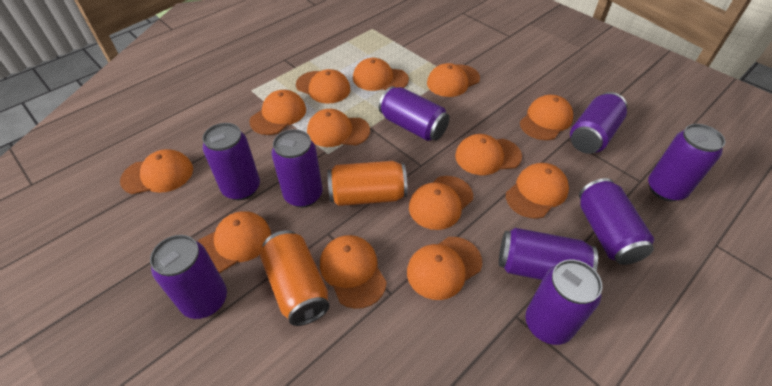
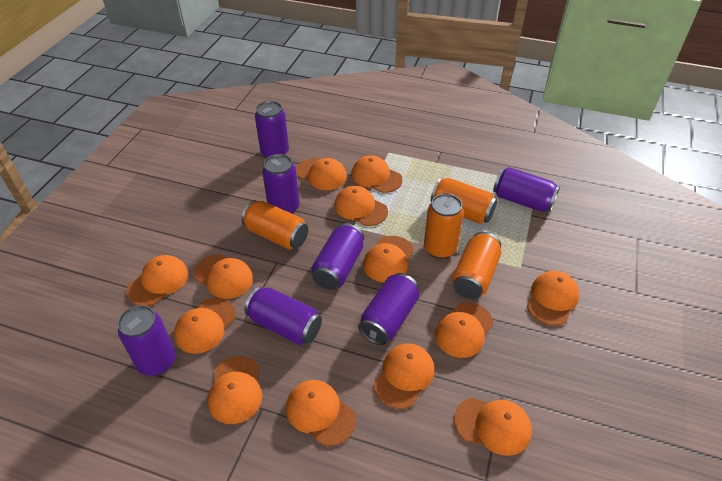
orange can: 2 -> 4
purple can: 9 -> 7

